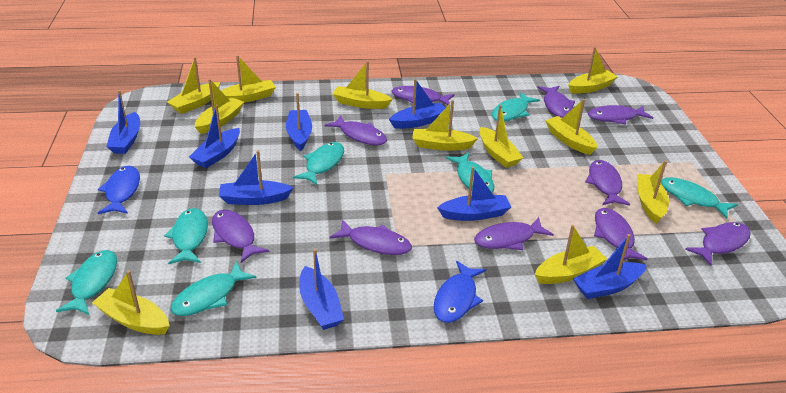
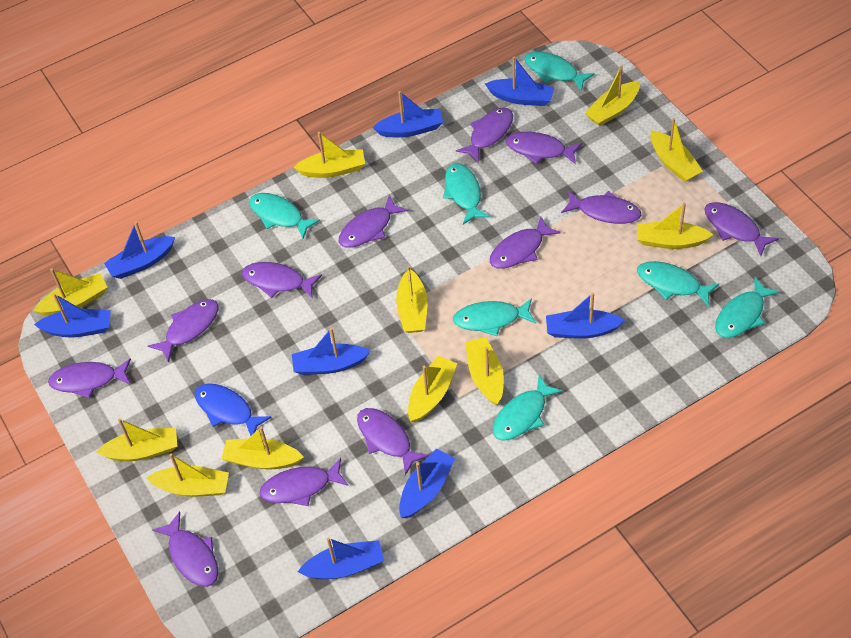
blue fish: 2 -> 1
purple fish: 10 -> 12

